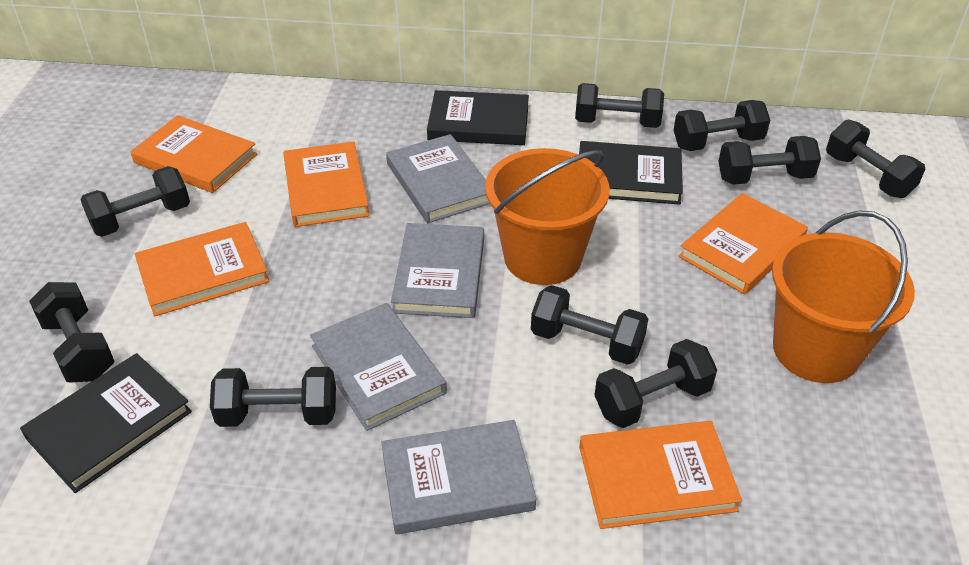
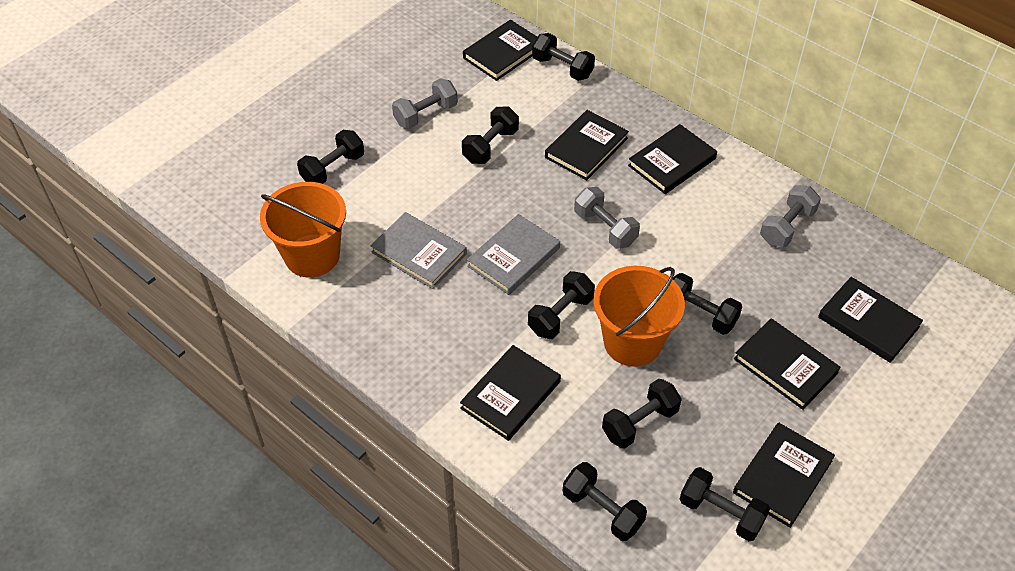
black book: 3 -> 7
black dumbbell: 9 -> 8
grey book: 4 -> 2
grey dumbbell: 0 -> 3
orange book: 5 -> 0

